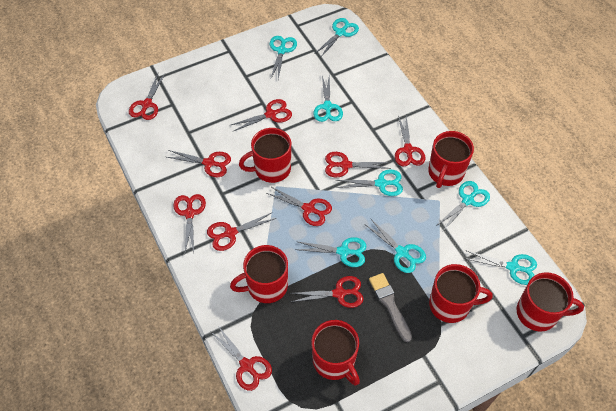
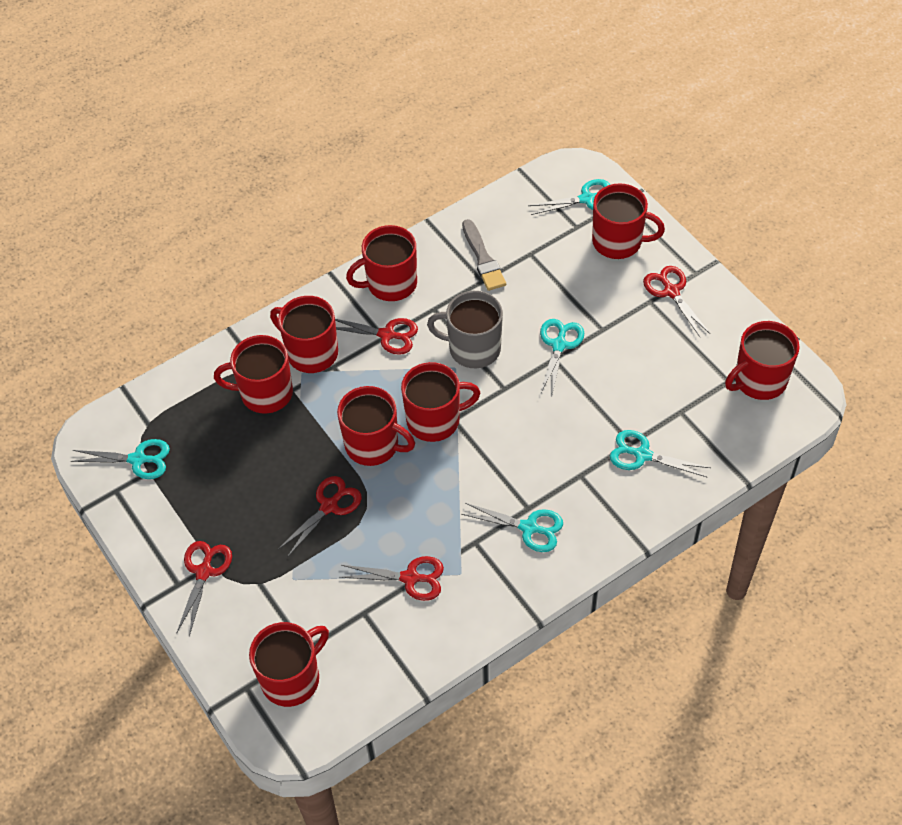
grey mug: 0 -> 1
red mug: 6 -> 8
red scissors: 10 -> 5
turquoise scissors: 8 -> 5

